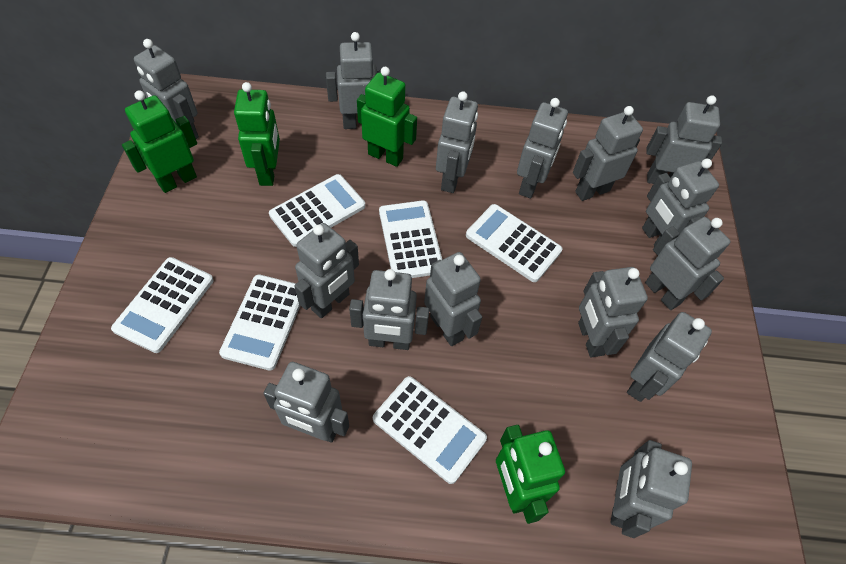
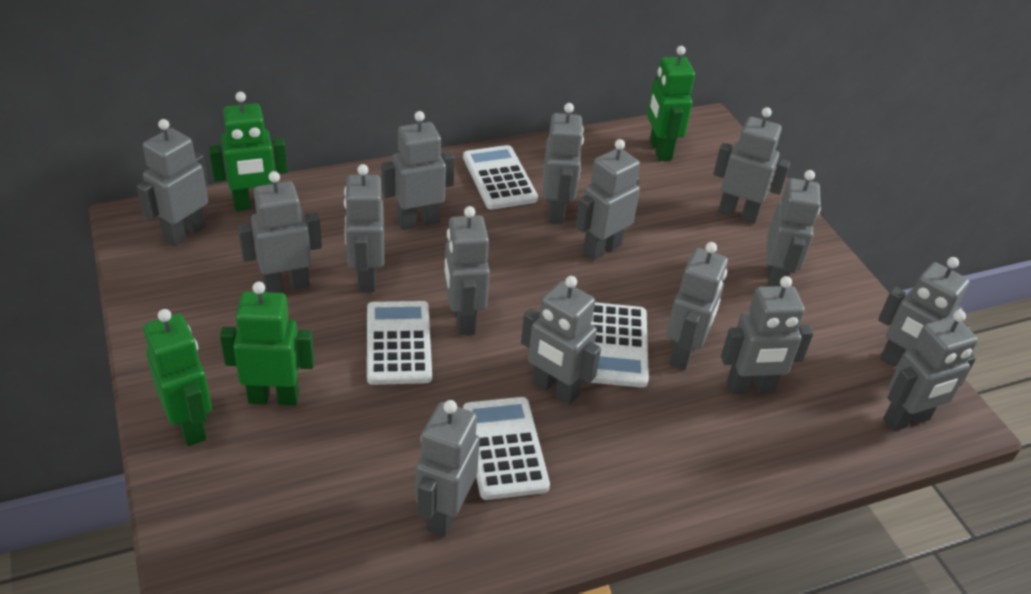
white calculator: 6 -> 4

